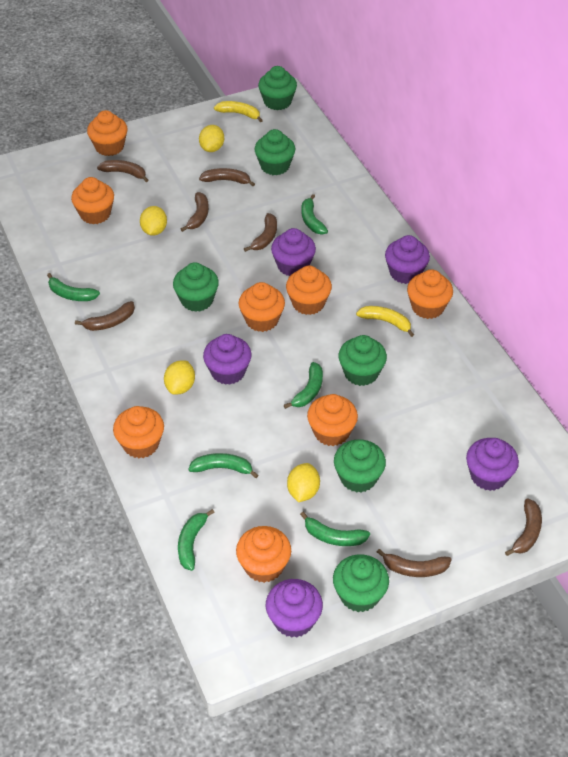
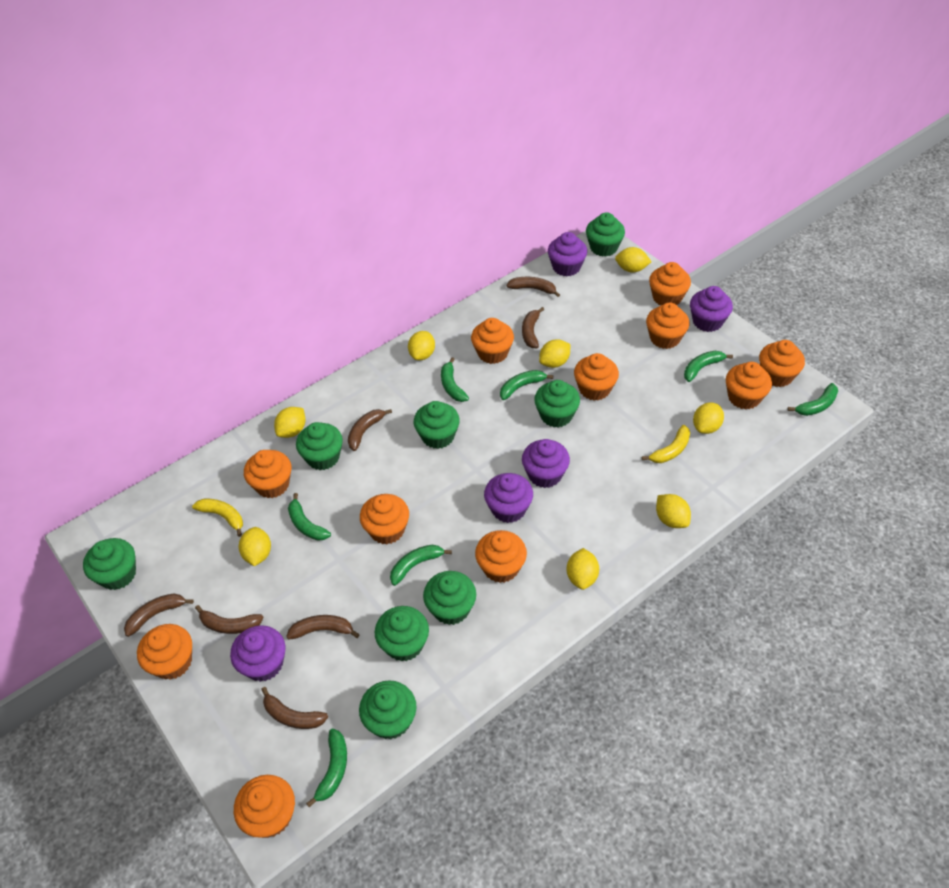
green banana: 6 -> 7
green cupcake: 6 -> 8
orange cupcake: 8 -> 11
yellow lemon: 4 -> 8

